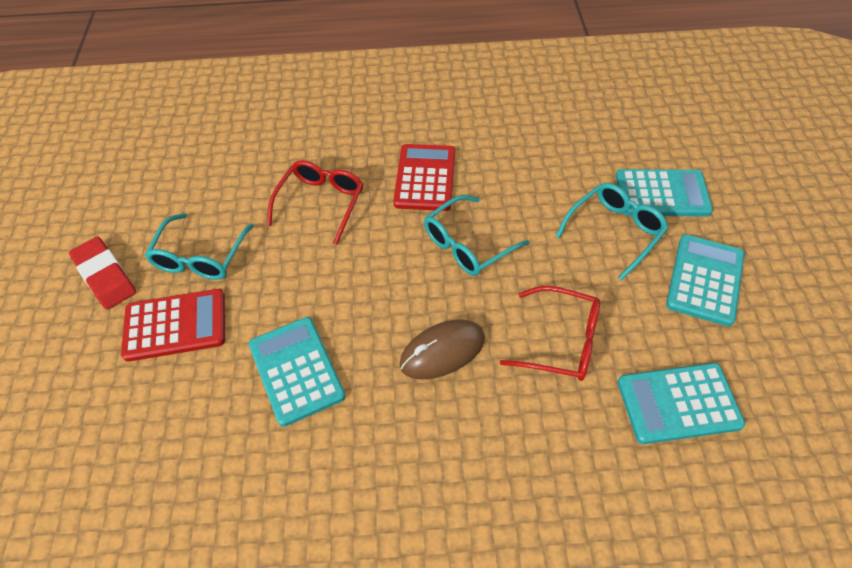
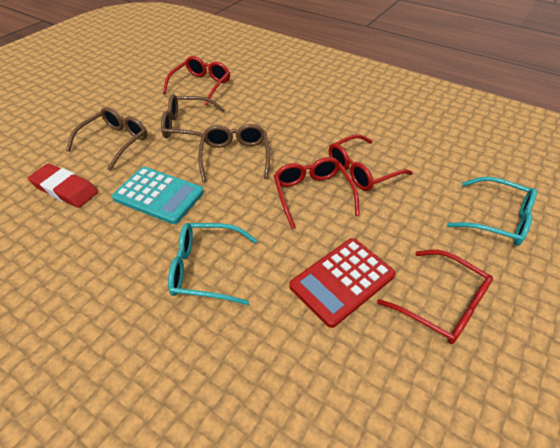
brown glasses: 0 -> 3
brown mouse: 1 -> 0
red calculator: 2 -> 1
red glasses: 2 -> 4
turquoise calculator: 4 -> 1
turquoise glasses: 3 -> 2

